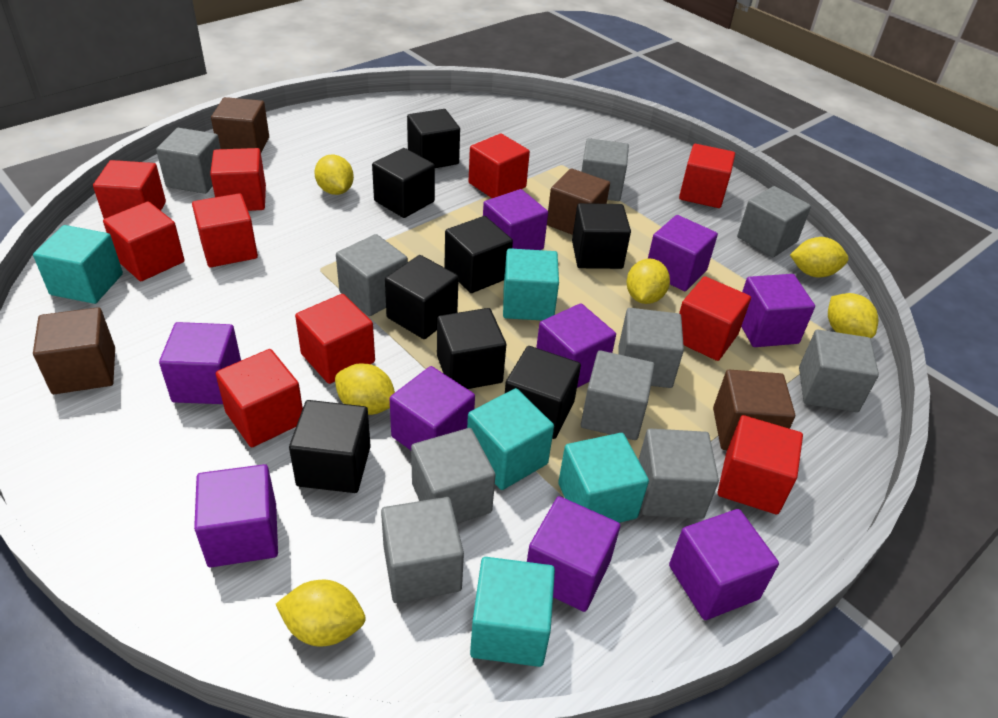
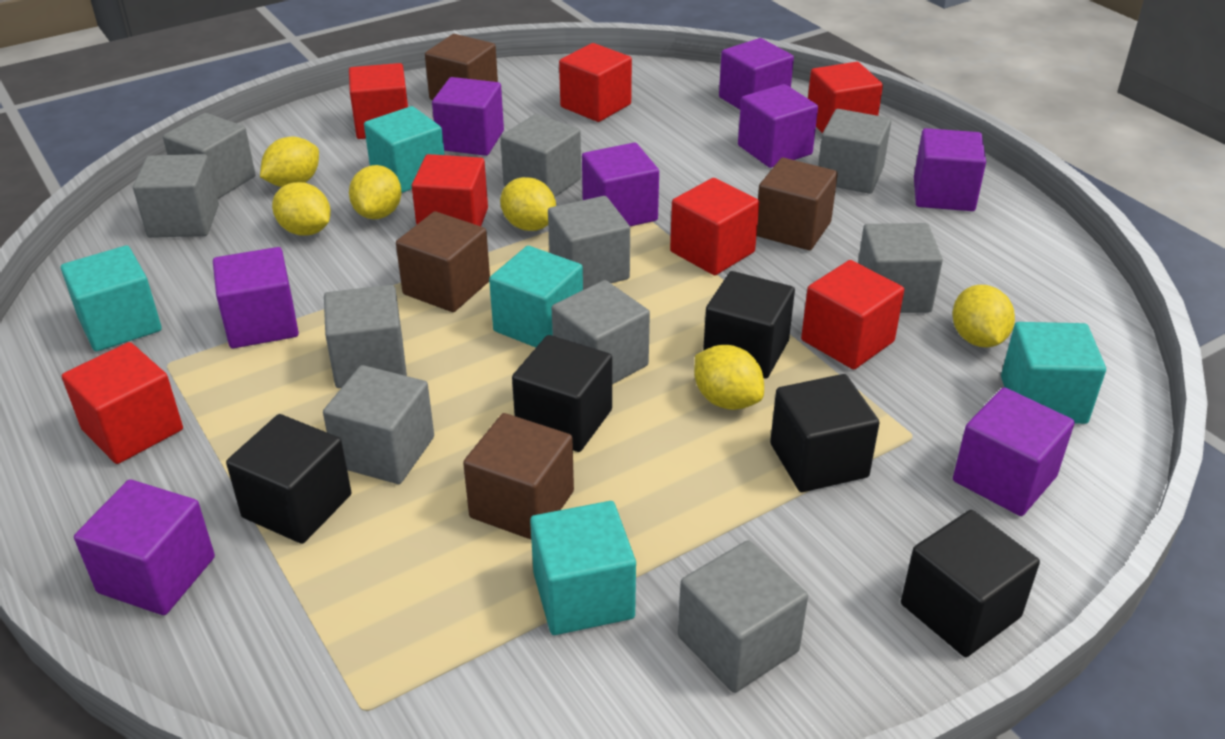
black cube: 8 -> 5
purple cube: 9 -> 8
red cube: 10 -> 7

